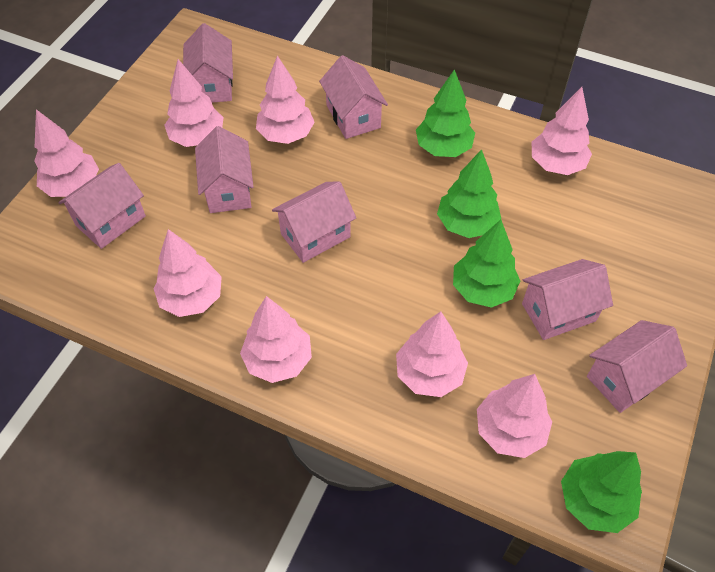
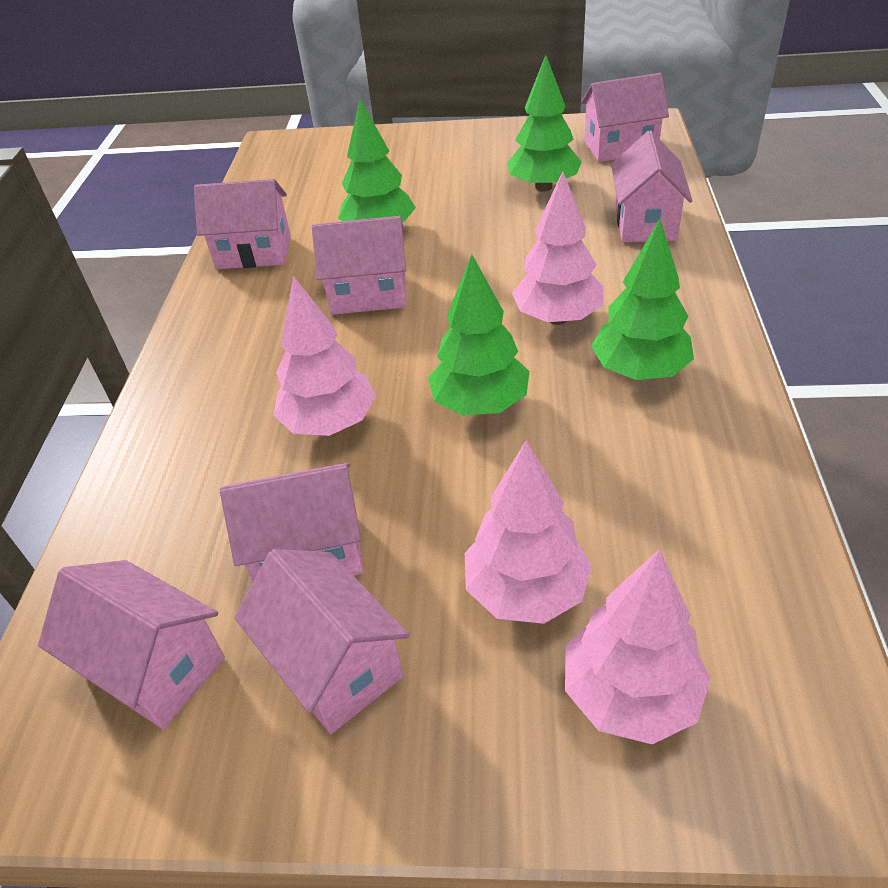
pink tree: 8 -> 4

